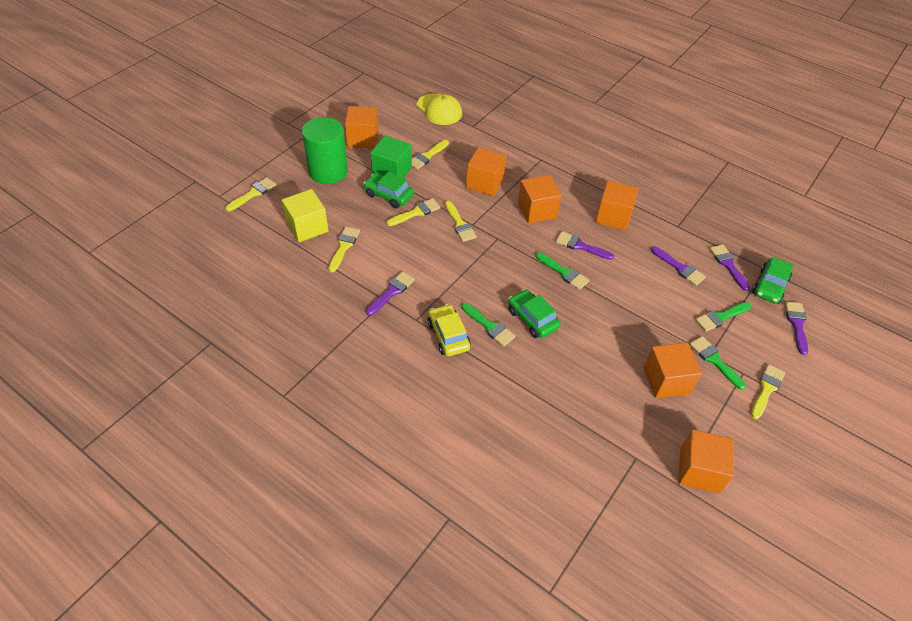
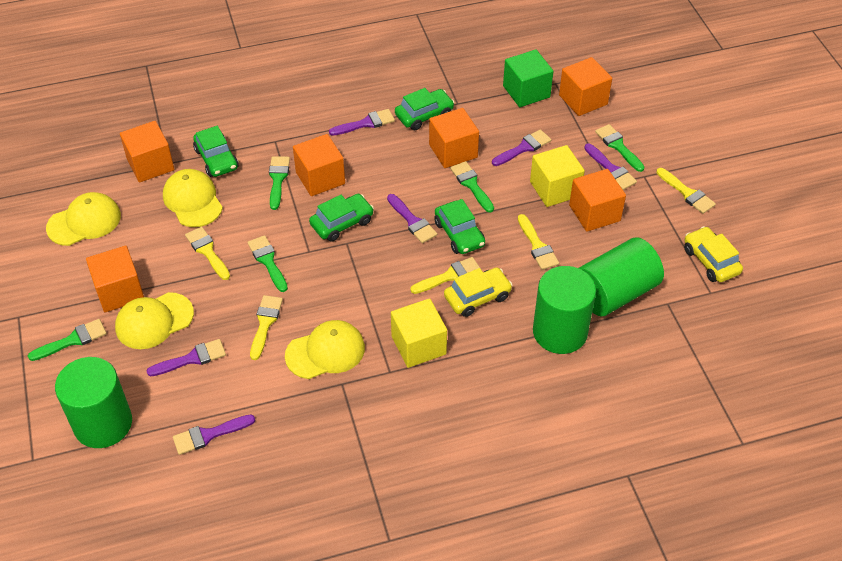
green brush: 4 -> 5
green car: 3 -> 4
green cylinder: 1 -> 3
purple brush: 5 -> 6
yellow brush: 6 -> 5
yellow cap: 1 -> 4
yellow car: 1 -> 2
yellow cube: 1 -> 2

